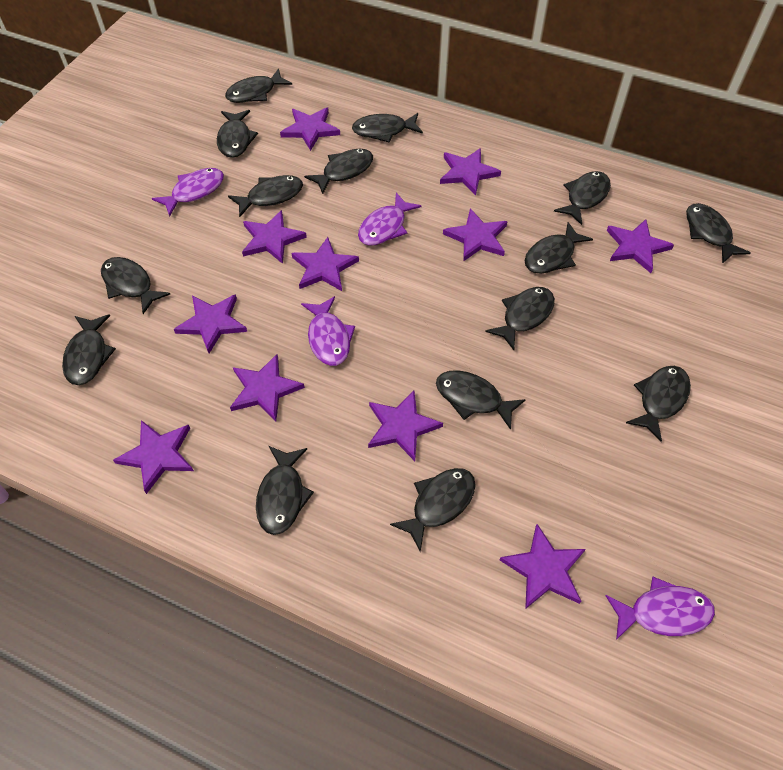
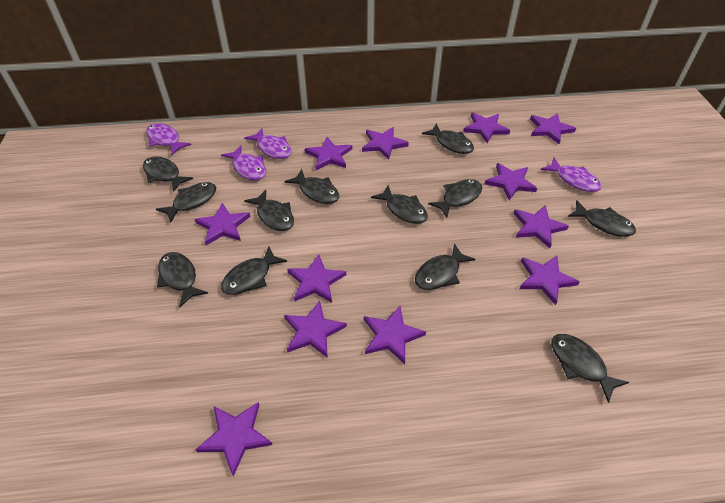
black fish: 15 -> 12
purple star: 11 -> 12

